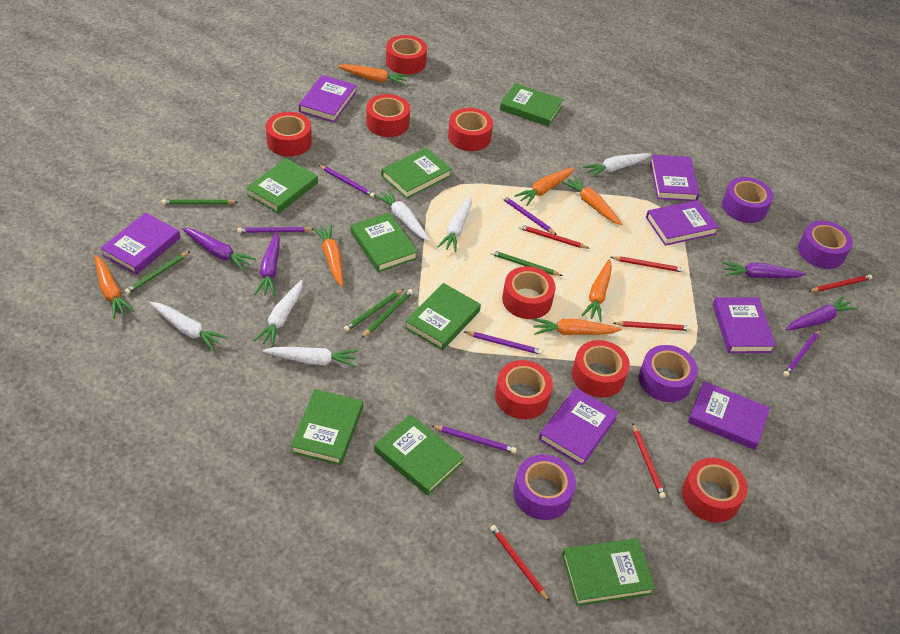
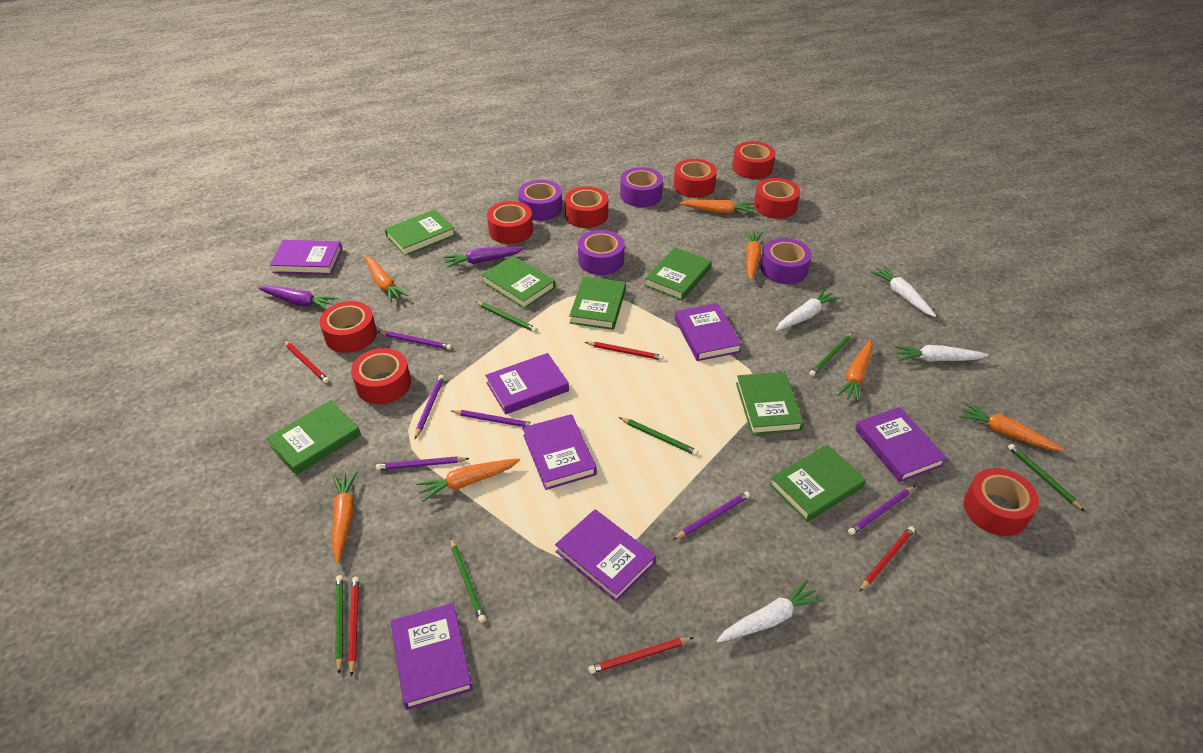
green book: 8 -> 7
green pencil: 5 -> 6
purple carrot: 4 -> 2
red pencil: 6 -> 5
white carrot: 6 -> 4

